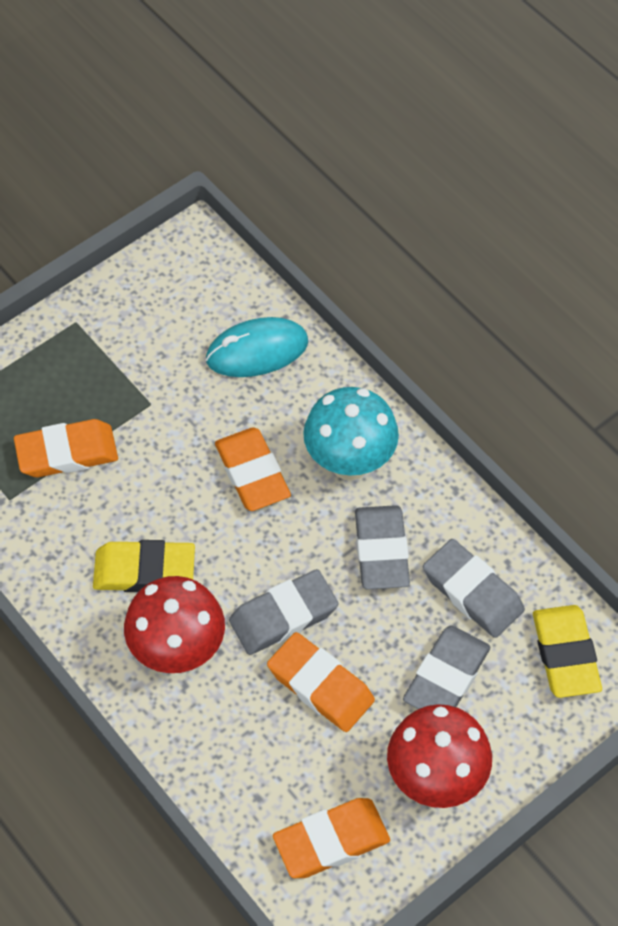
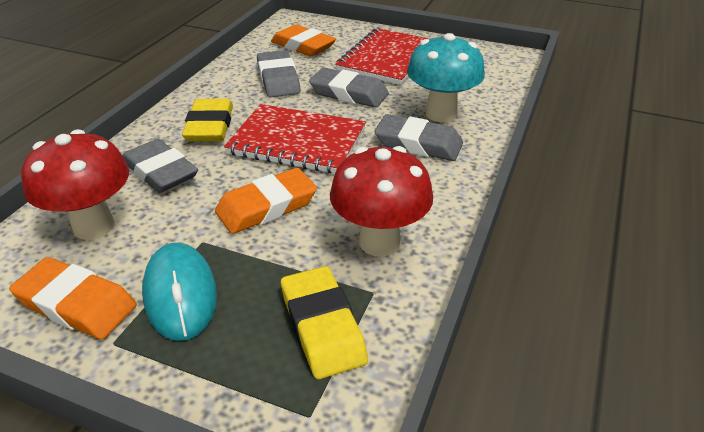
orange eraser: 4 -> 3
red notebook: 0 -> 2

